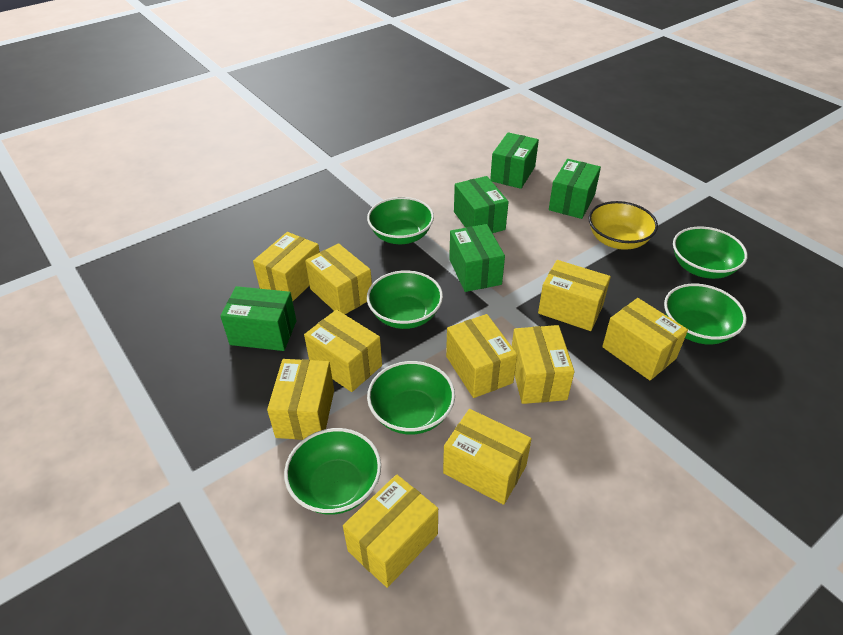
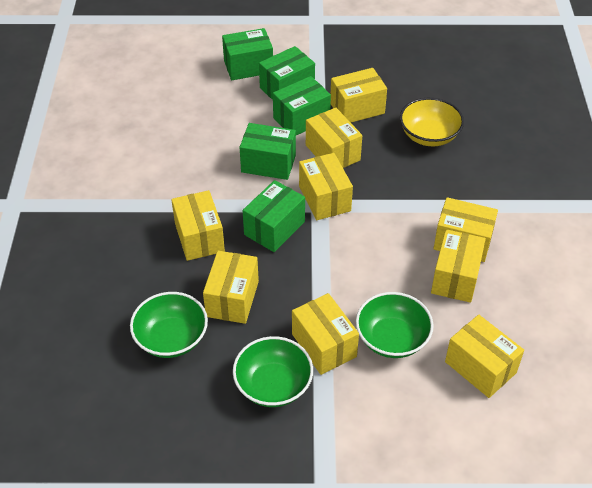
green bowl: 6 -> 3
yellow box: 10 -> 9

